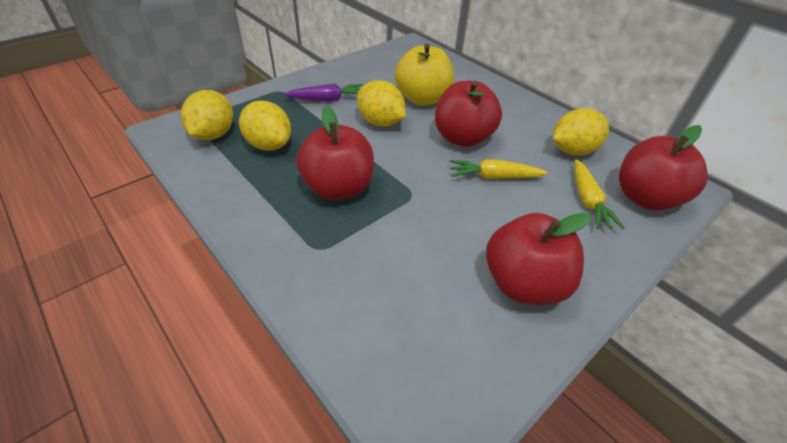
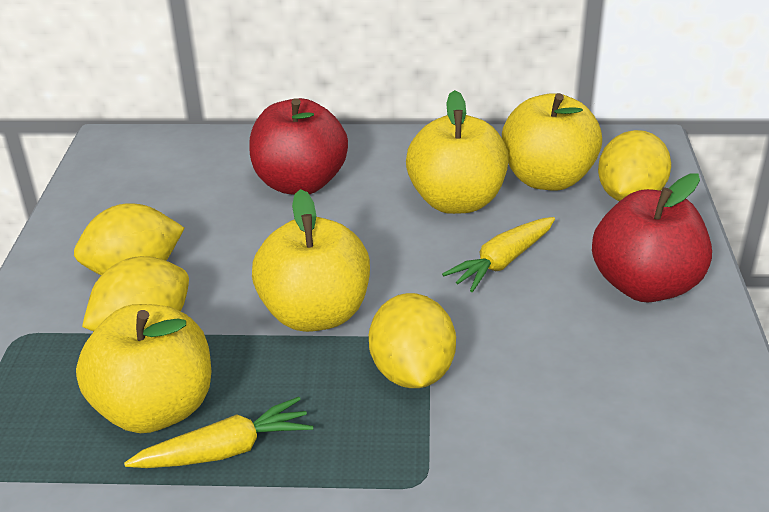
purple carrot: 1 -> 0
red apple: 4 -> 2
yellow apple: 1 -> 4

